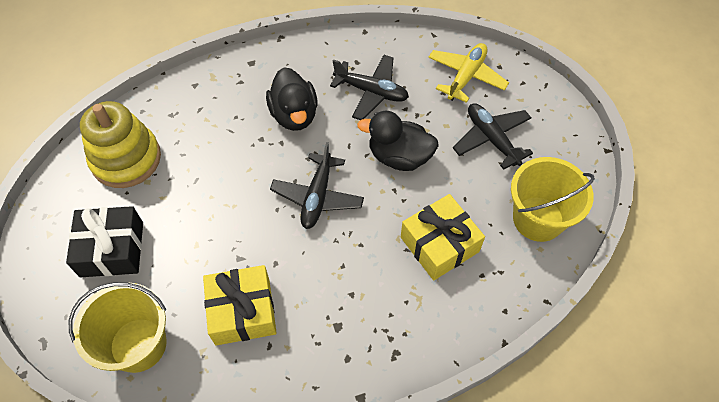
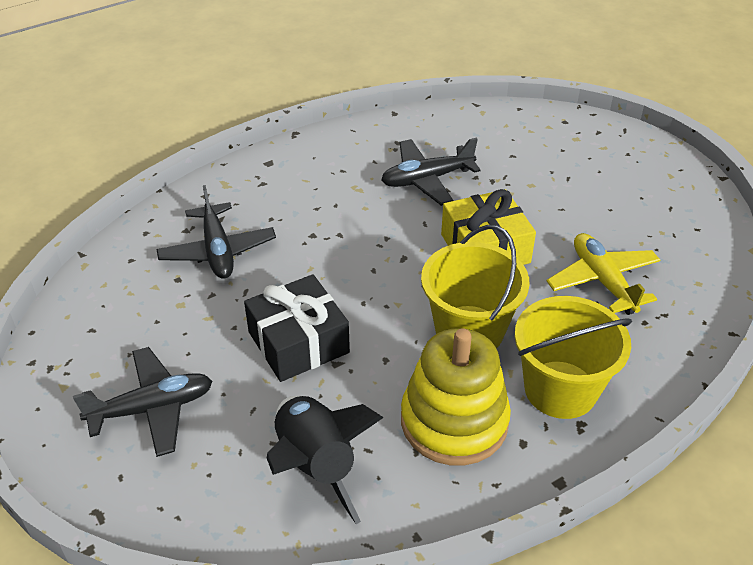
black duck: 2 -> 0
black rocket: 0 -> 1
yellow gift: 2 -> 1

